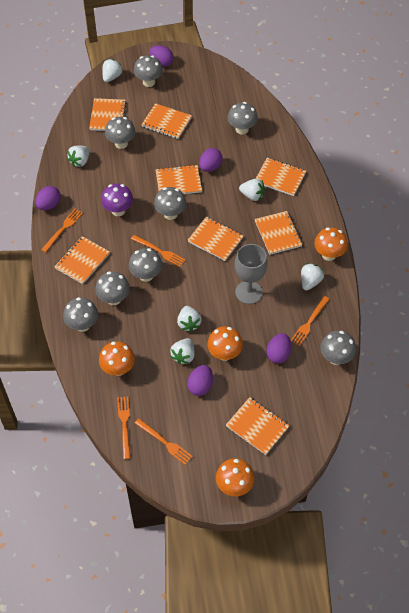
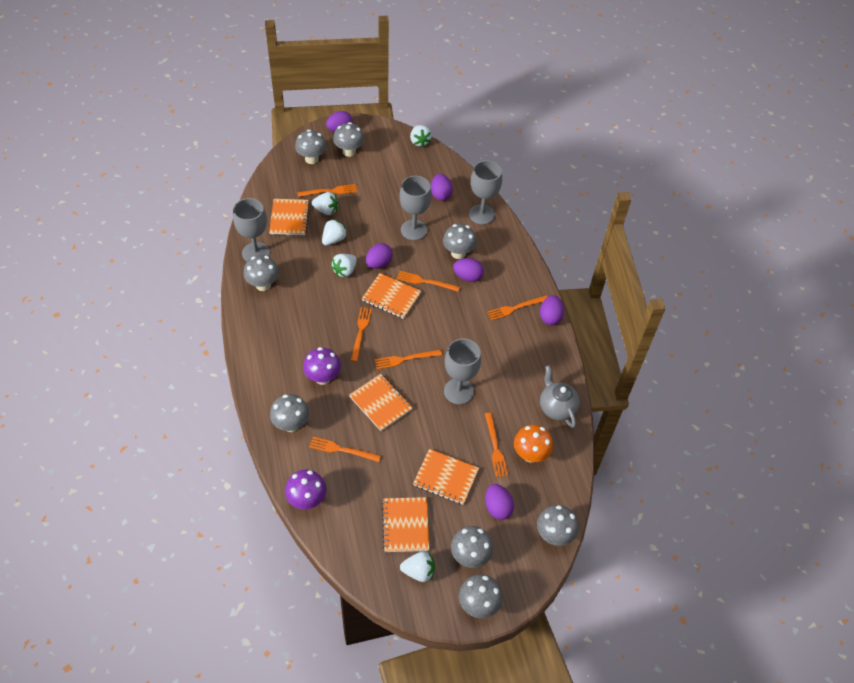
grey goblet: 1 -> 4
grey teapot: 0 -> 1
orange fork: 5 -> 7
orange mushroom: 4 -> 1
orange notebook: 8 -> 5
purple egg: 5 -> 6
purple mushroom: 1 -> 2
white strawberry: 6 -> 5

